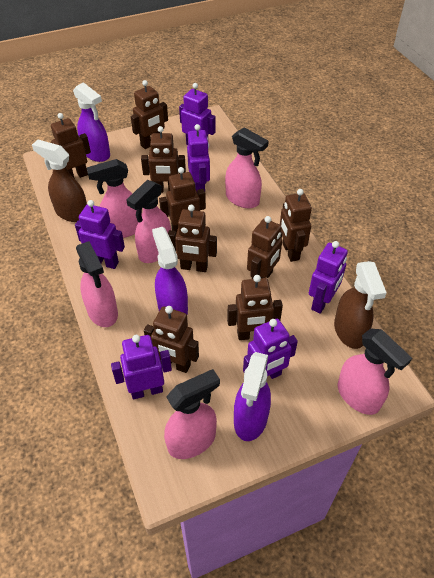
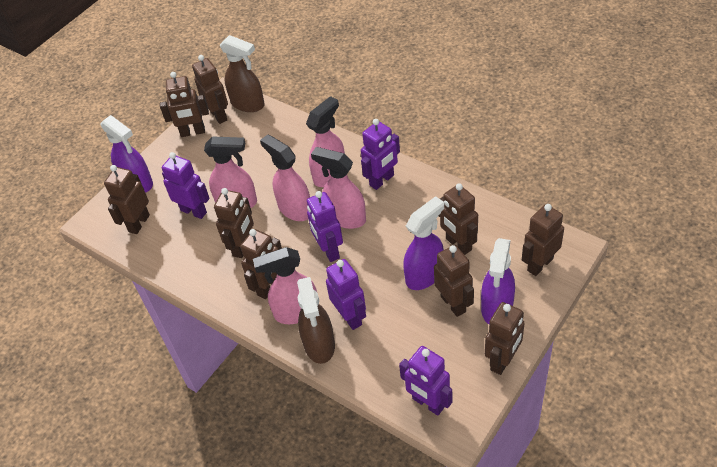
pink spray bottle: 6 -> 5
purple robot: 6 -> 5

